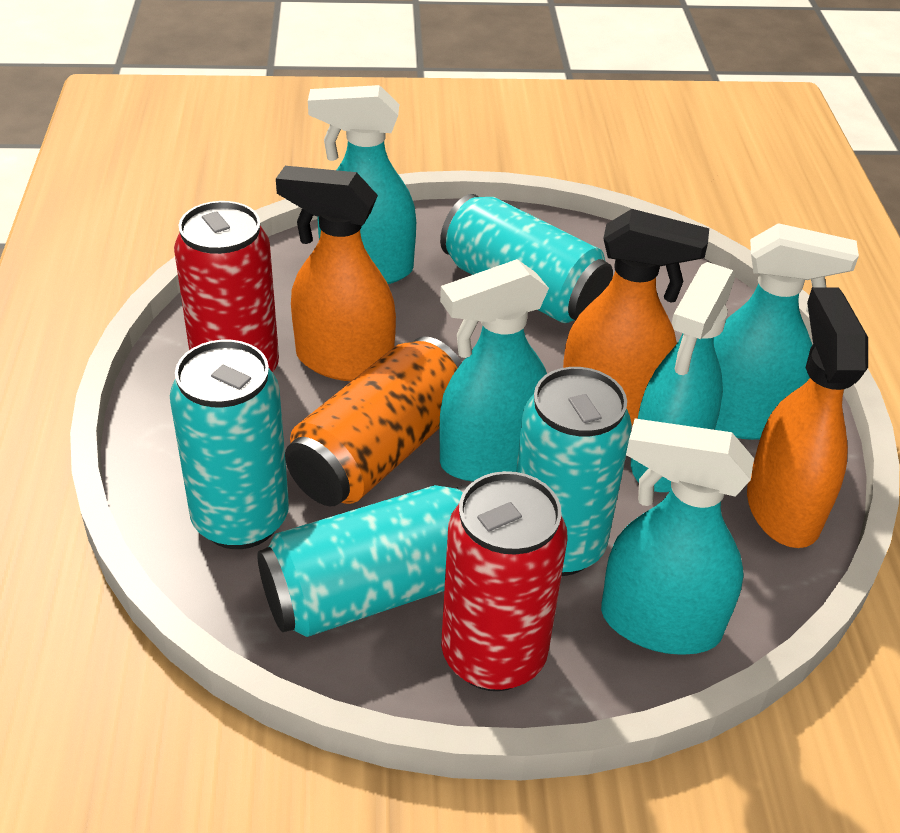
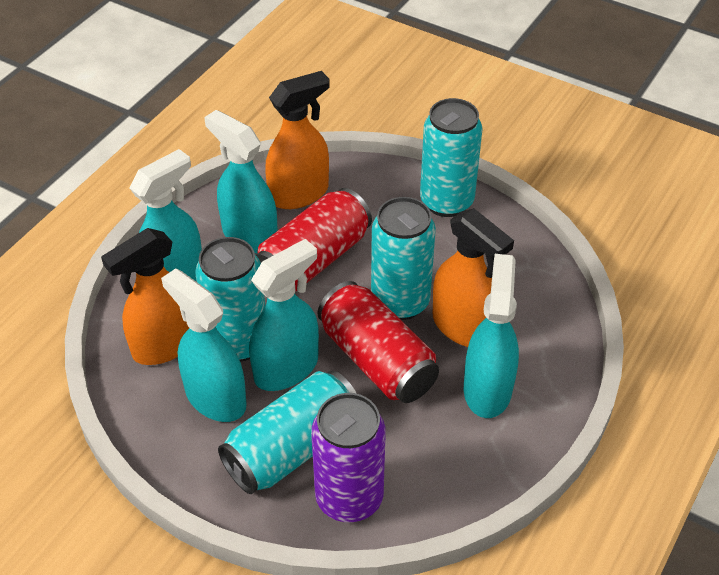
orange can: 1 -> 0
purple can: 0 -> 1

